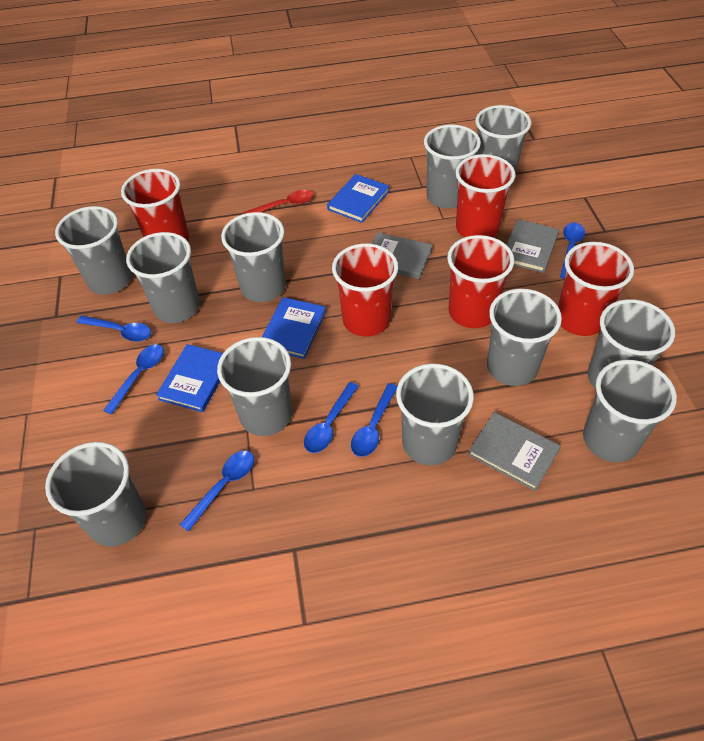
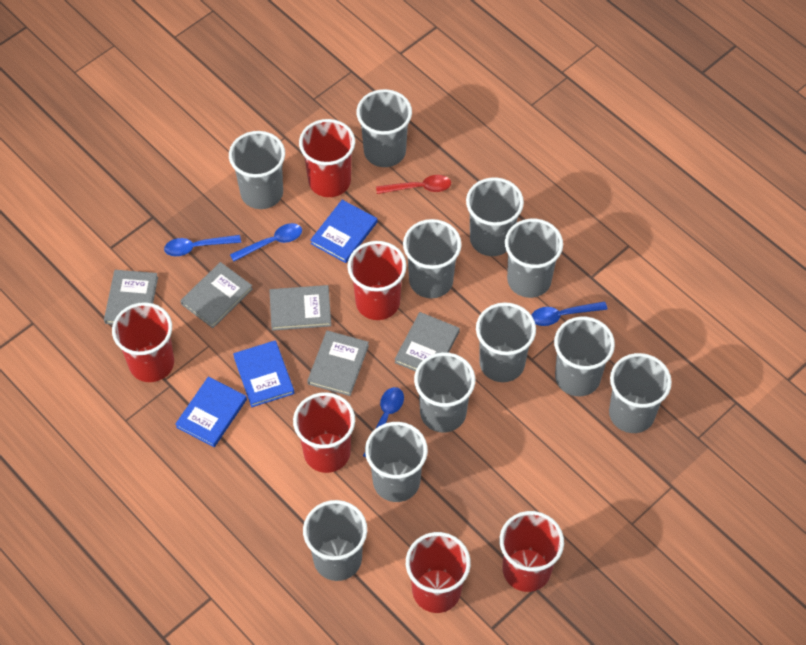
blue spoon: 6 -> 4
grey book: 3 -> 5
red cup: 5 -> 6

